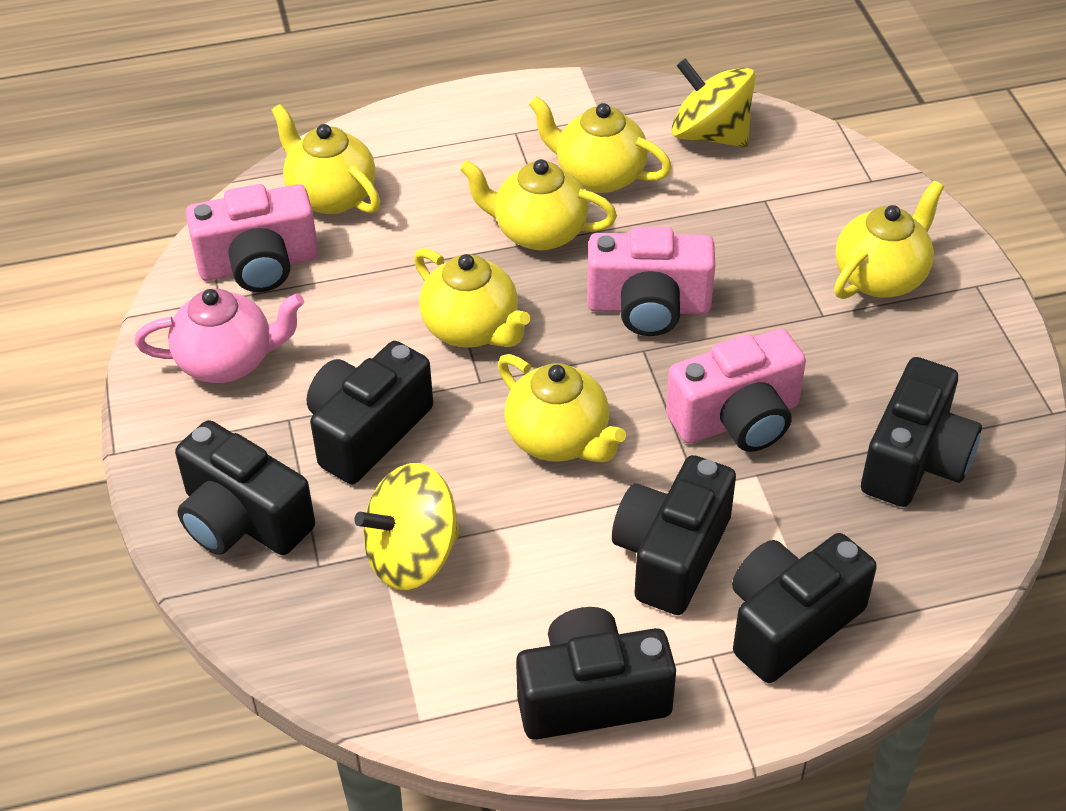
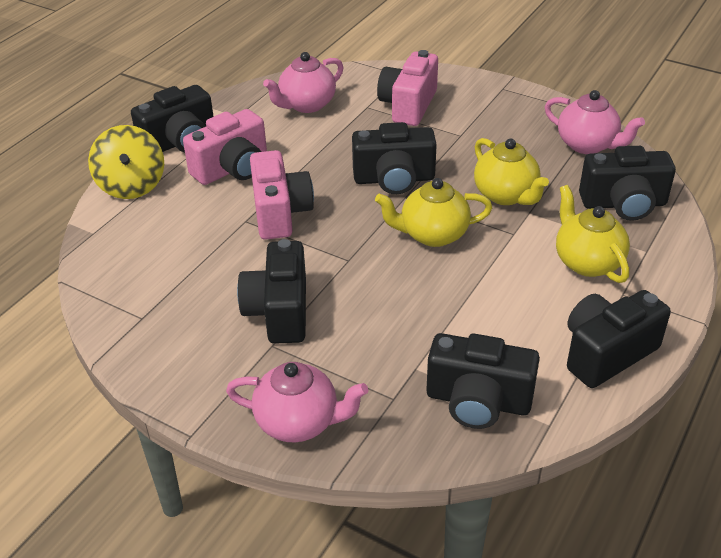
pink teapot: 1 -> 3
yellow spinning top: 2 -> 1
yellow teapot: 6 -> 3

